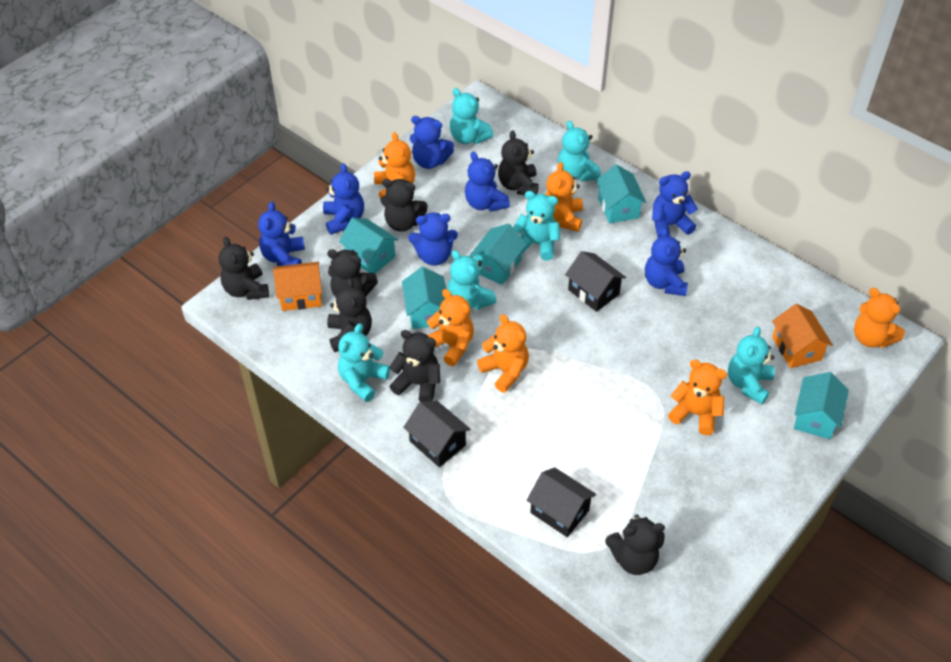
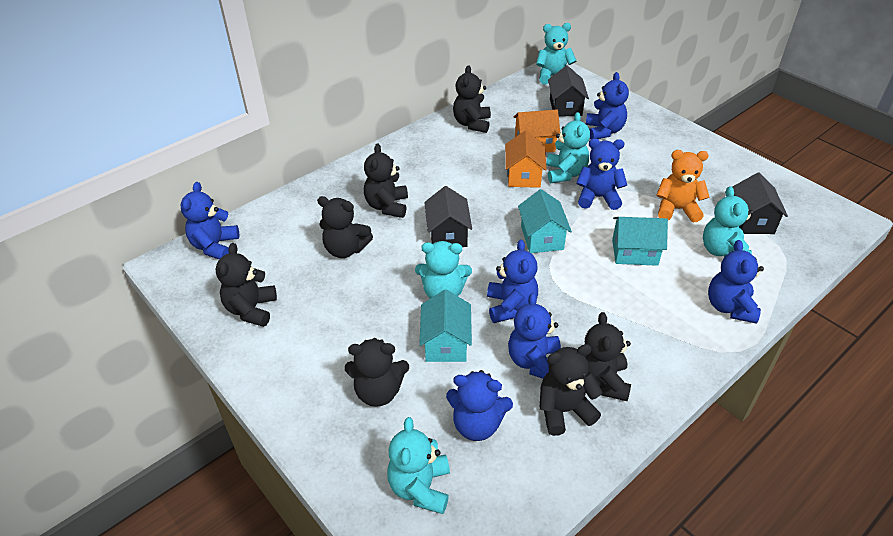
orange teddy bear: 6 -> 1
turquoise house: 5 -> 3
turquoise teddy bear: 6 -> 5

